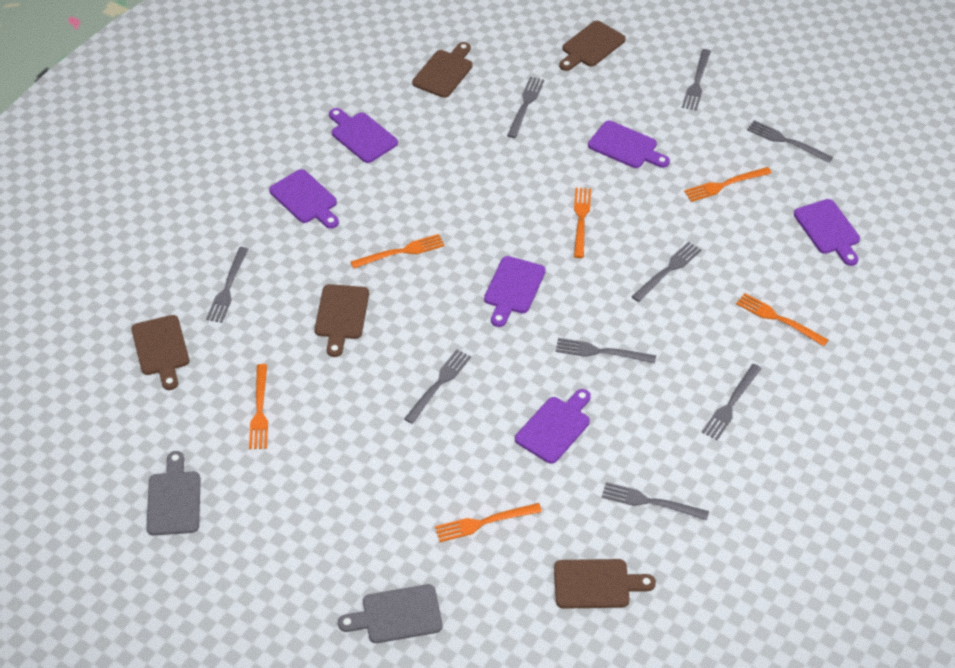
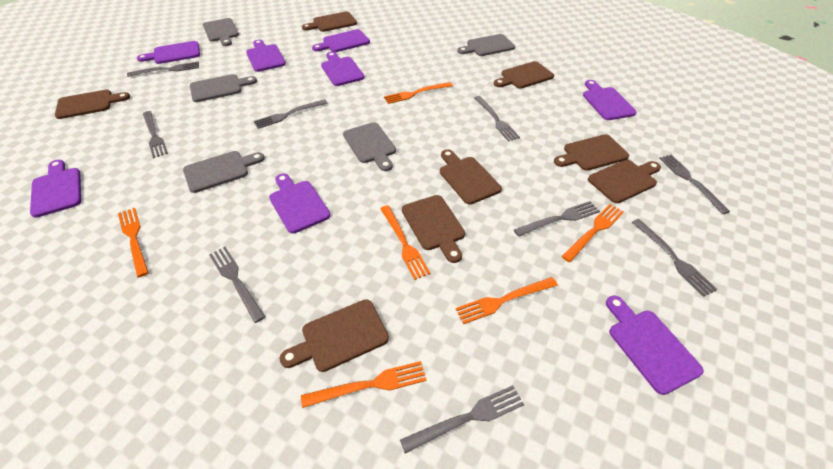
brown cutting board: 5 -> 8
grey cutting board: 2 -> 5
purple cutting board: 6 -> 8

